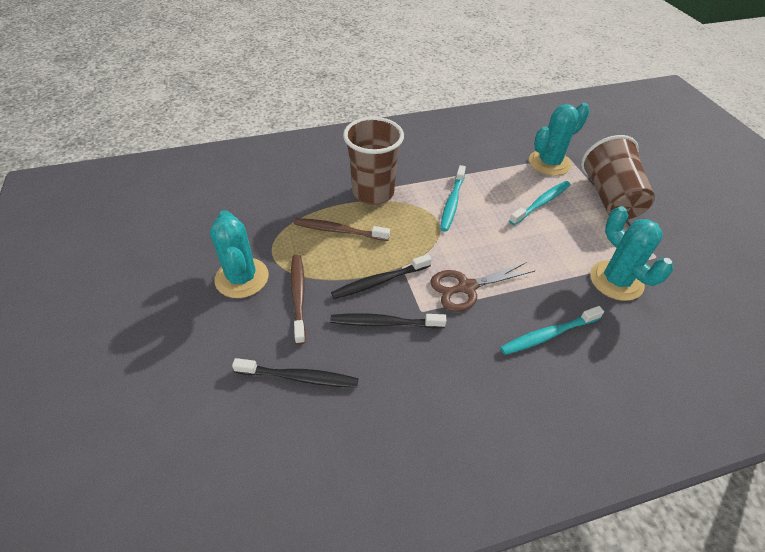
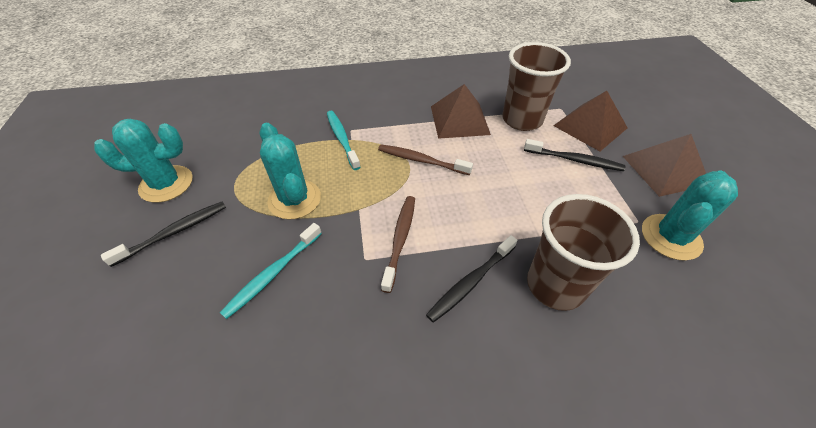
brown pyramid: 0 -> 3
brown scissors: 1 -> 0
turquoise toothbrush: 3 -> 2

